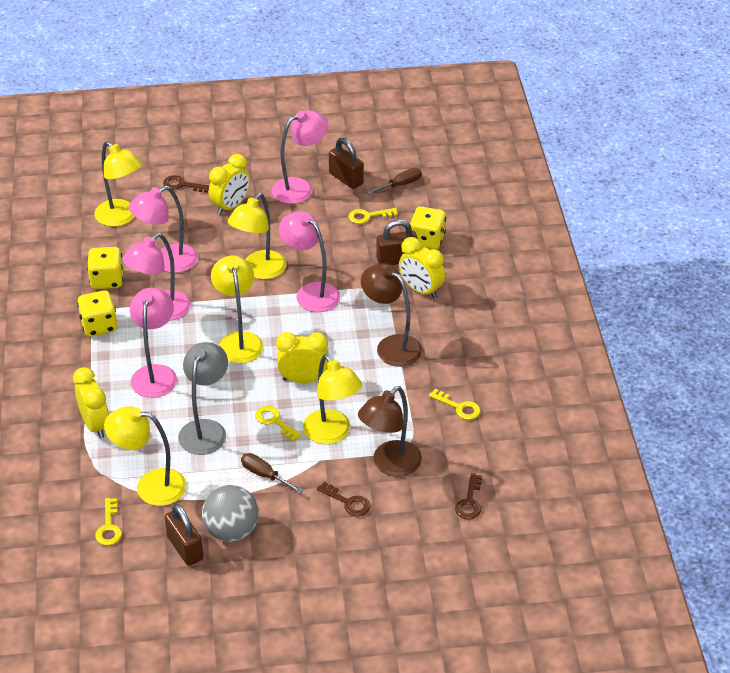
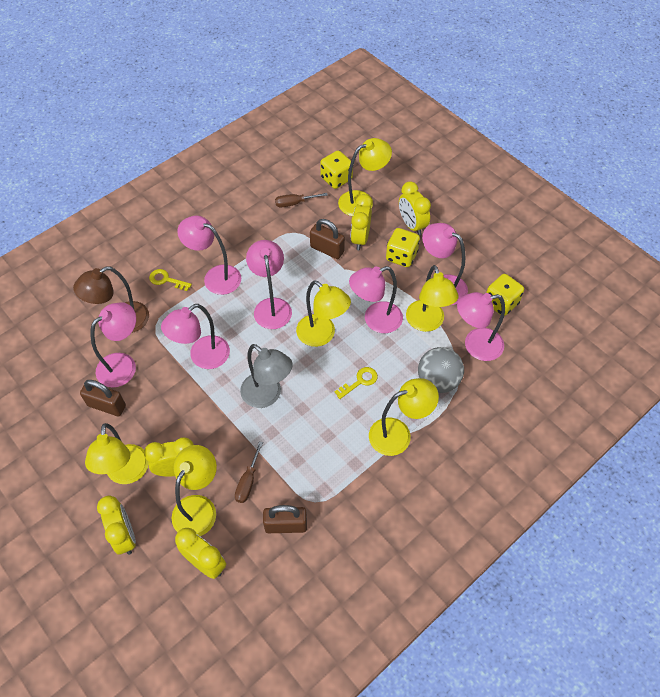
brown key: 3 -> 0
brown lamp: 2 -> 1
pink lamp: 5 -> 7
yellow clock: 4 -> 5
yellow key: 4 -> 2
yellow lamp: 5 -> 6

